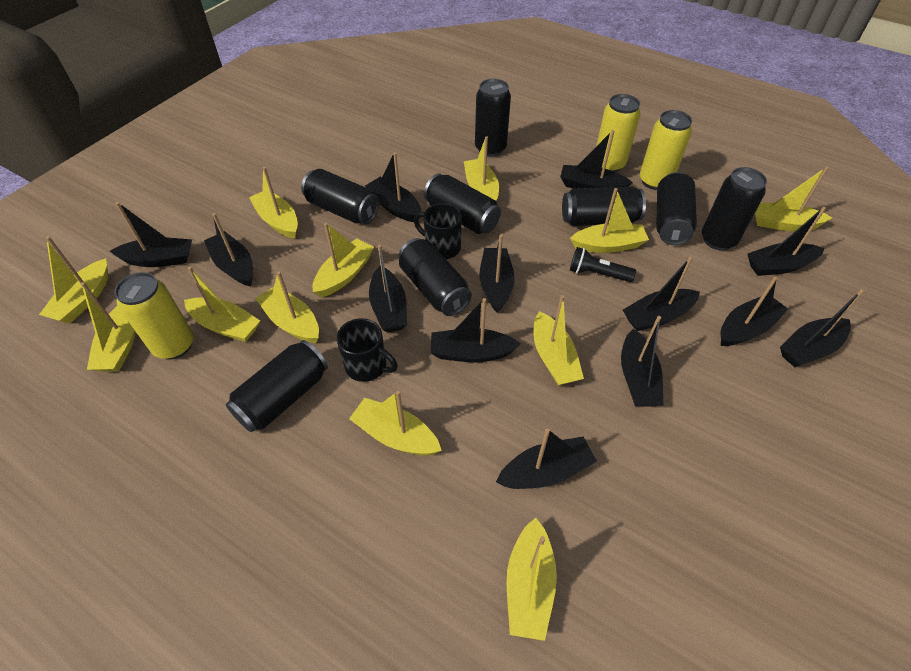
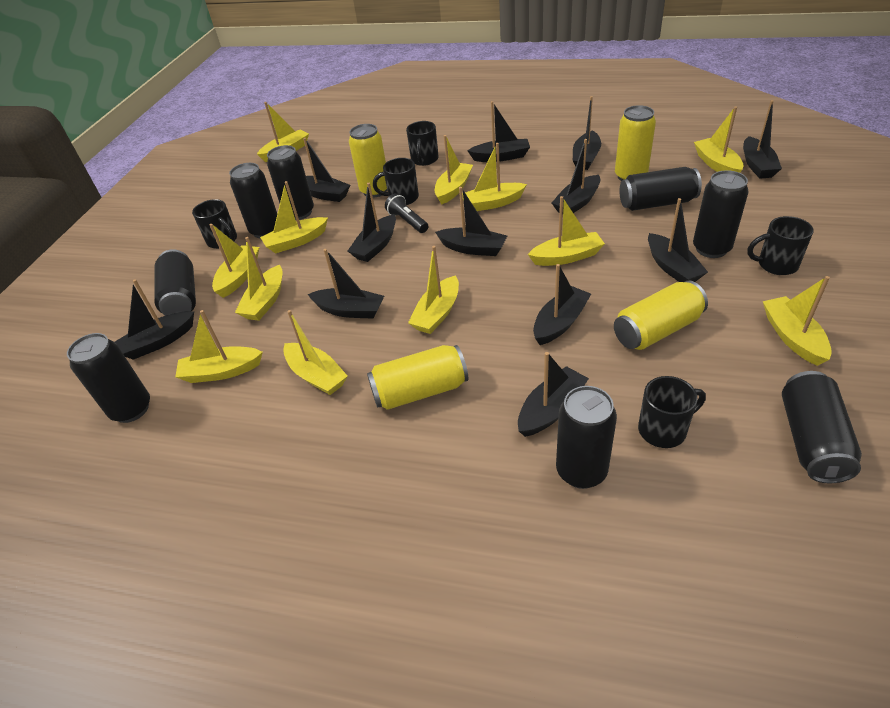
black boat: 13 -> 12
black mug: 2 -> 5
yellow can: 3 -> 4

